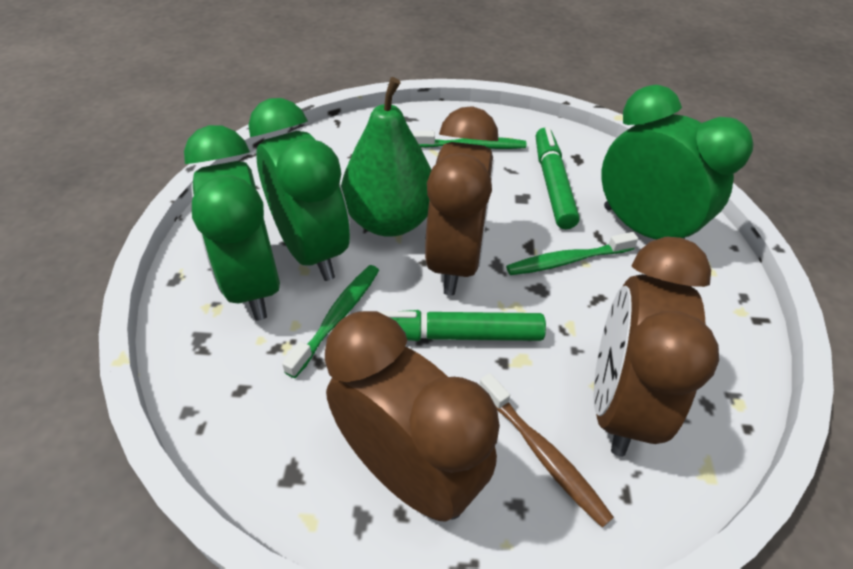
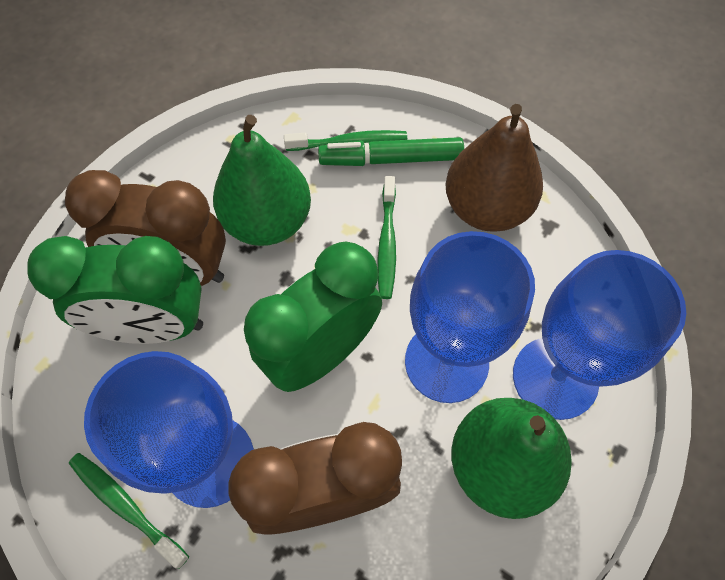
blue goblet: 0 -> 3
brown clock: 3 -> 2
brown pear: 0 -> 1
brown toothbrush: 1 -> 0
green clock: 3 -> 2
green marker: 2 -> 1
green pear: 1 -> 2

